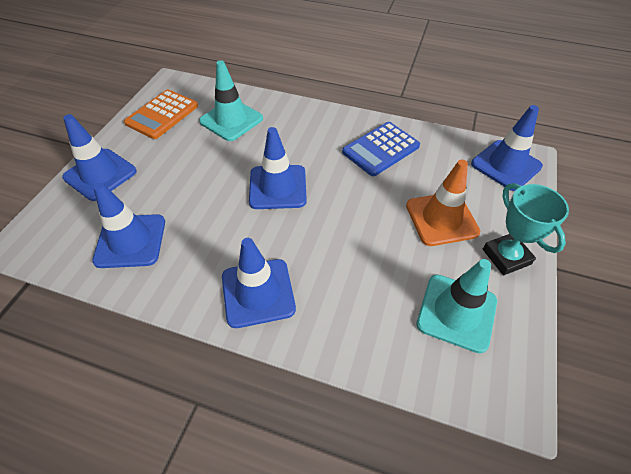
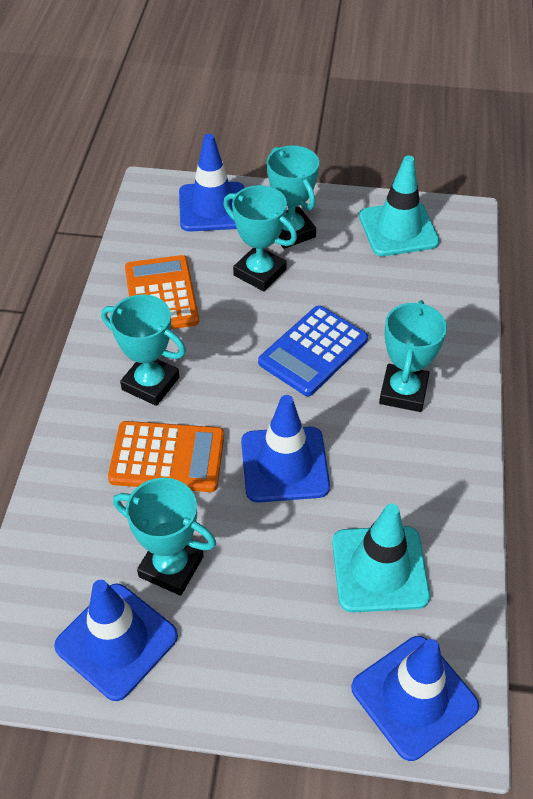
blue traffic cone: 5 -> 4
orange calculator: 1 -> 2
orange traffic cone: 1 -> 0
turquoise trophy: 1 -> 5

